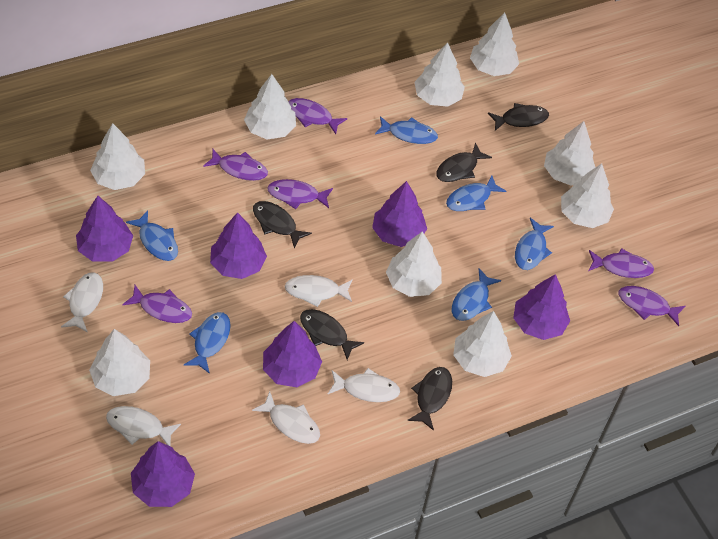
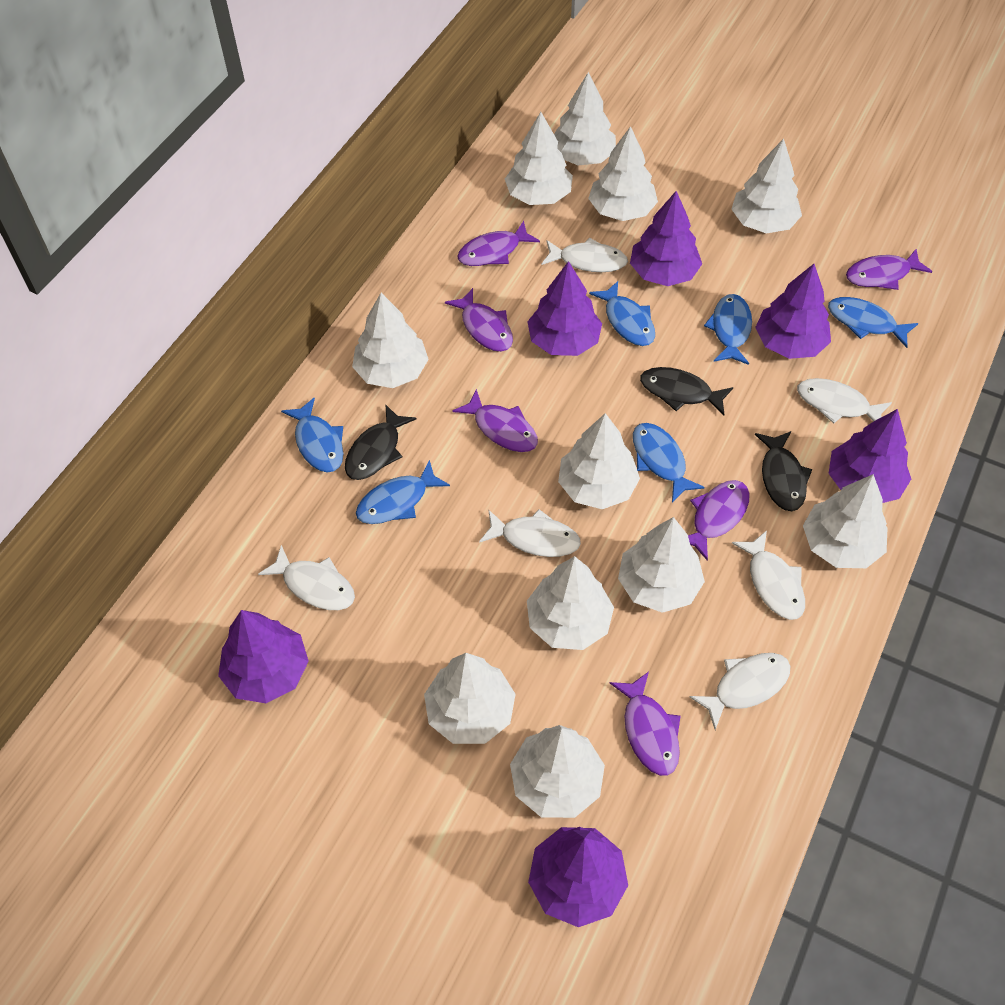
black fish: 5 -> 3
white fish: 5 -> 6
white tree: 9 -> 11

